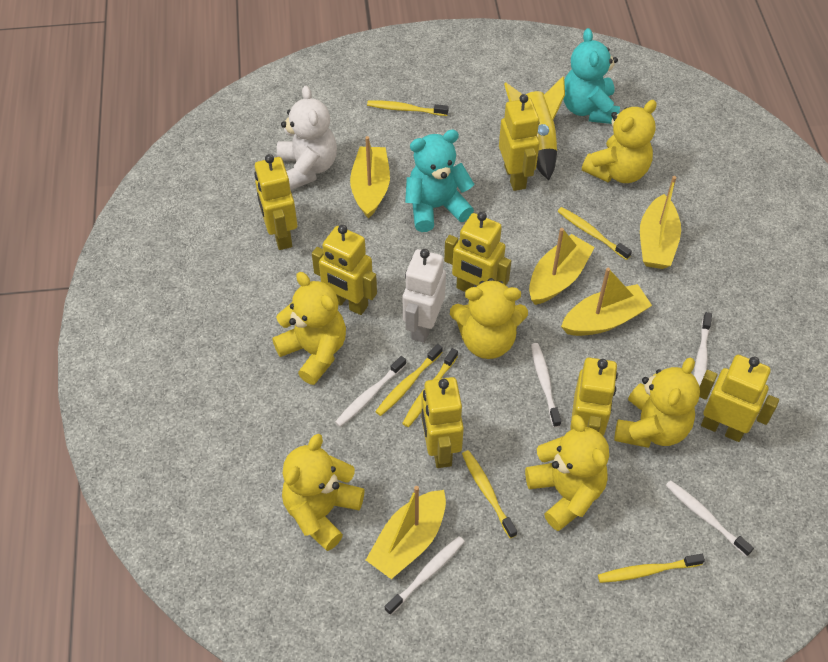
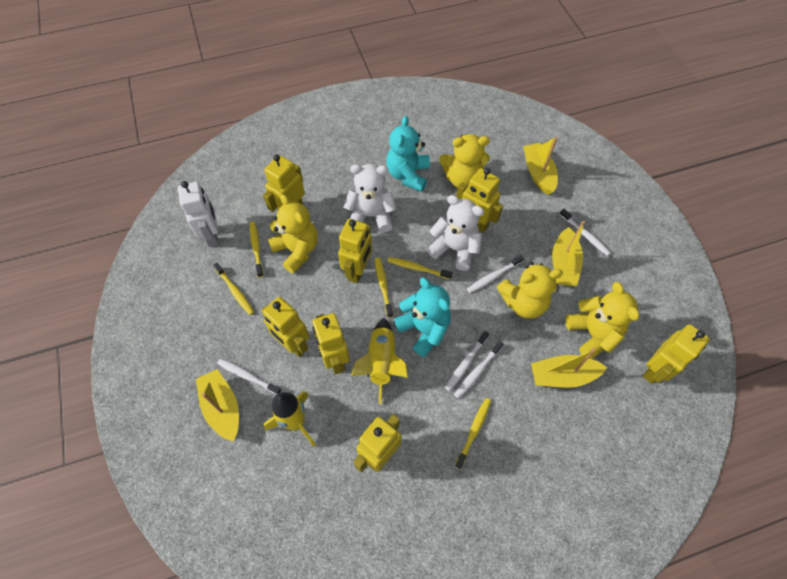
white teddy bear: 1 -> 2
yellow boat: 5 -> 4
yellow rocket: 1 -> 2
yellow teddy bear: 6 -> 4
yellow toothbrush: 6 -> 5

